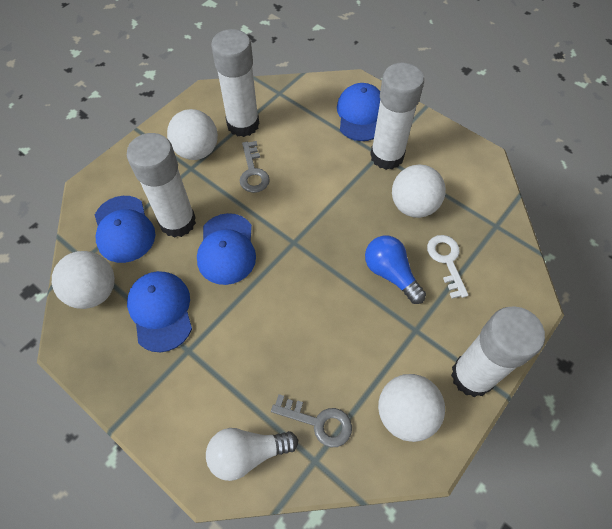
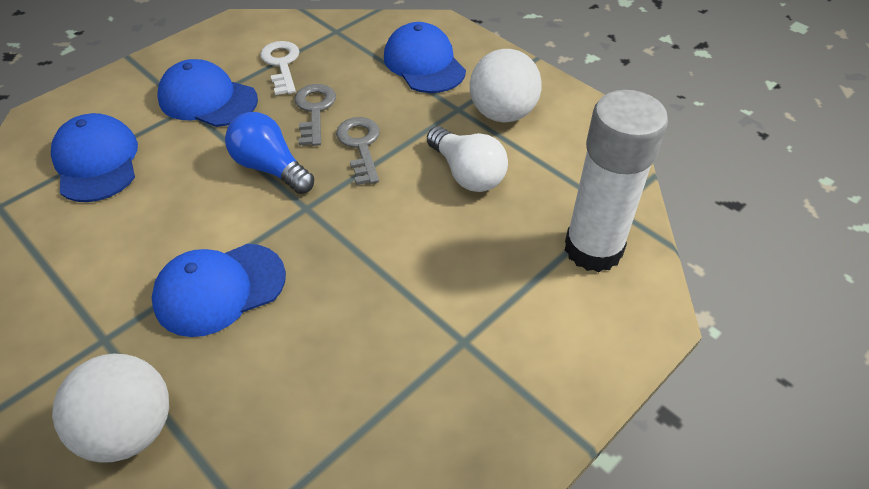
white ball: 4 -> 2
white glue stick: 4 -> 1

